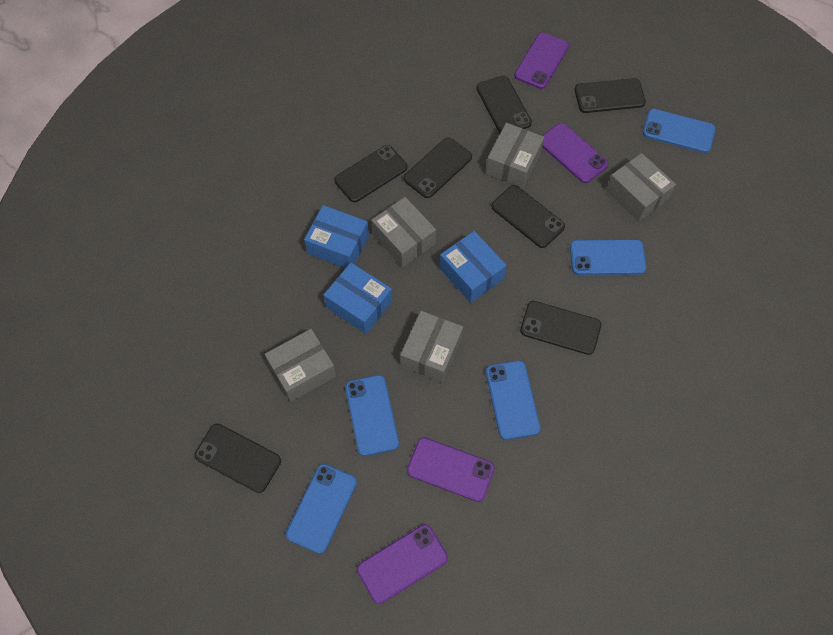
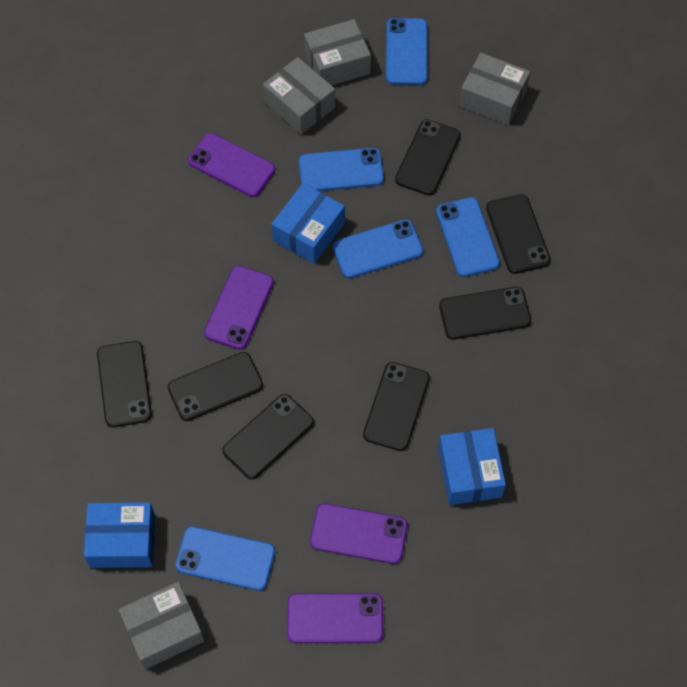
grey box: 5 -> 4

